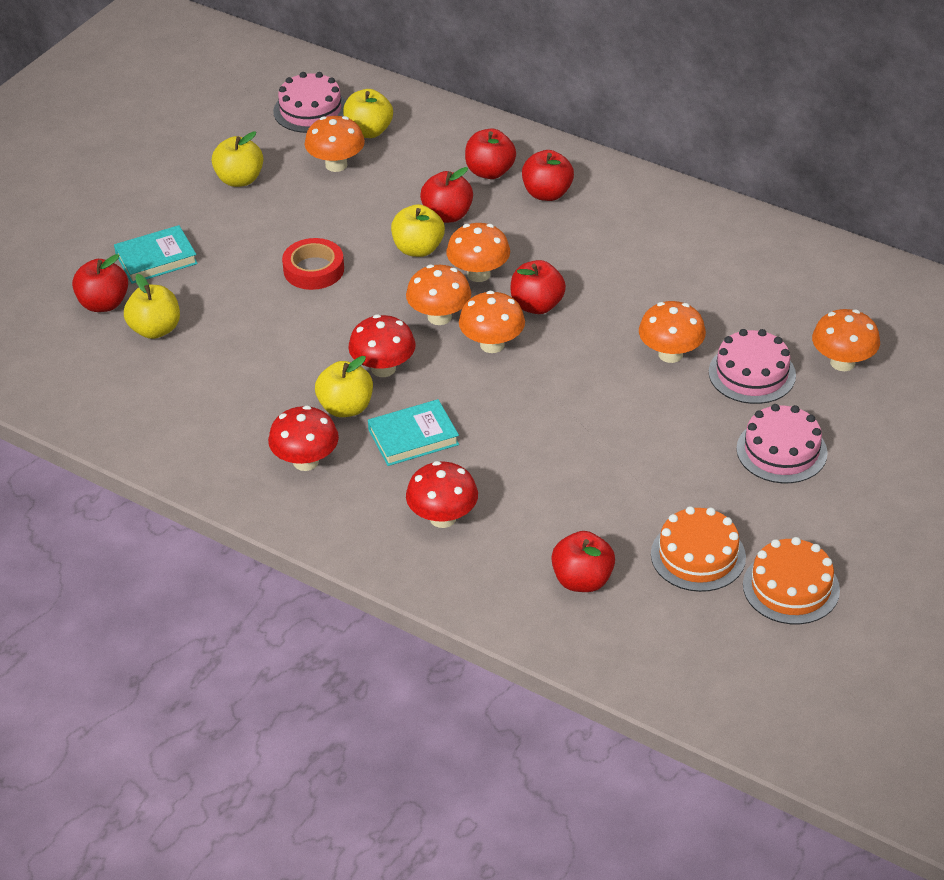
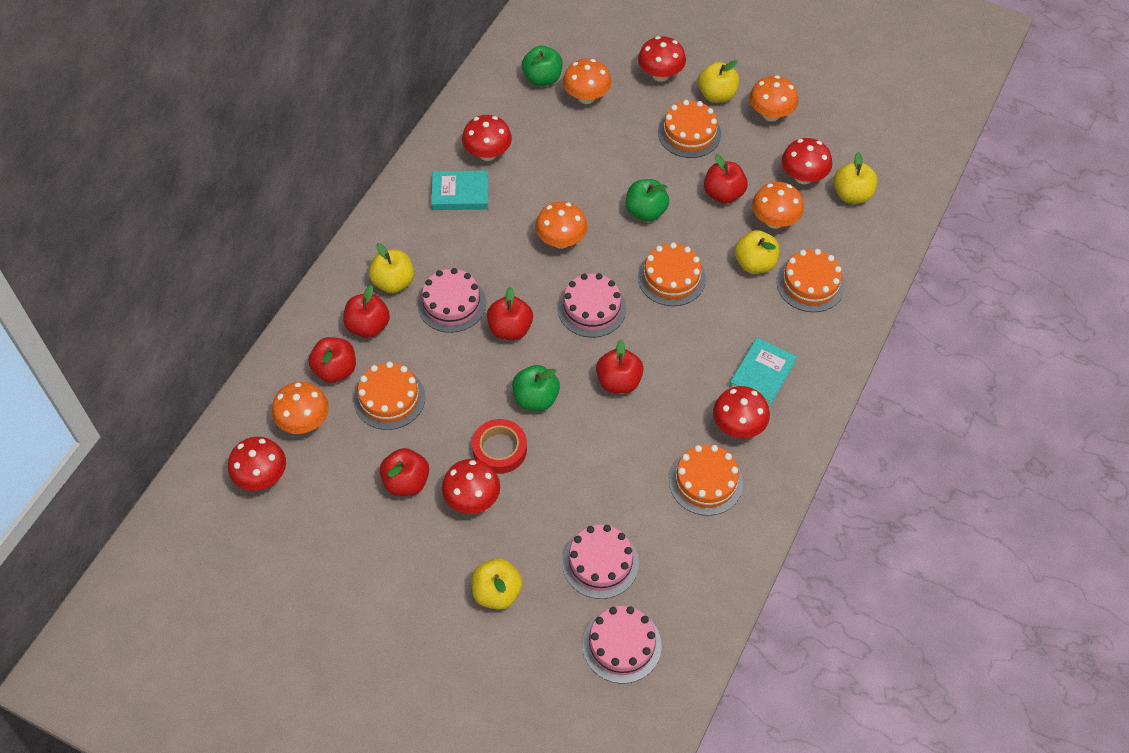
green apple: 0 -> 3
orange cake: 2 -> 5
orange mushroom: 6 -> 5
pink cake: 3 -> 4
red mushroom: 3 -> 6

